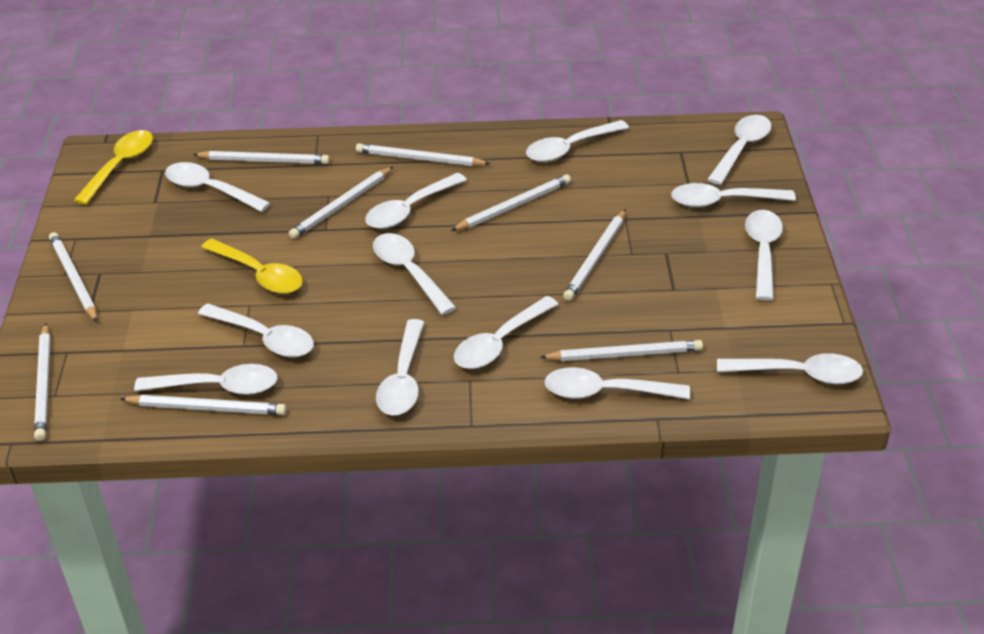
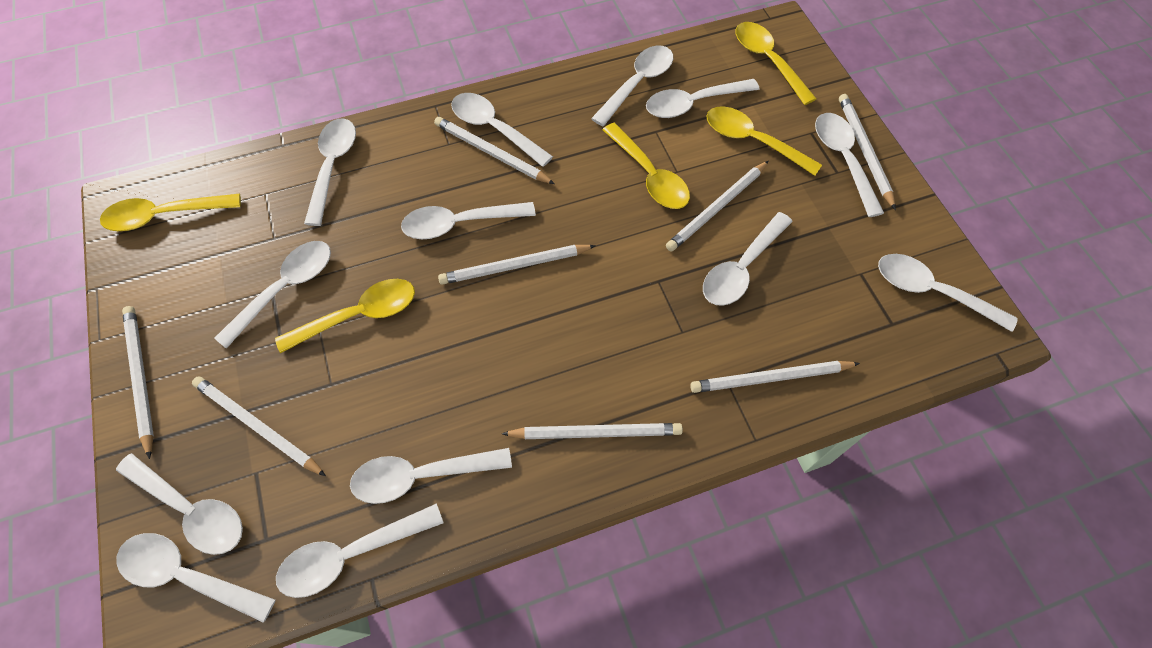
white pencil: 9 -> 8
yellow spoon: 2 -> 5

